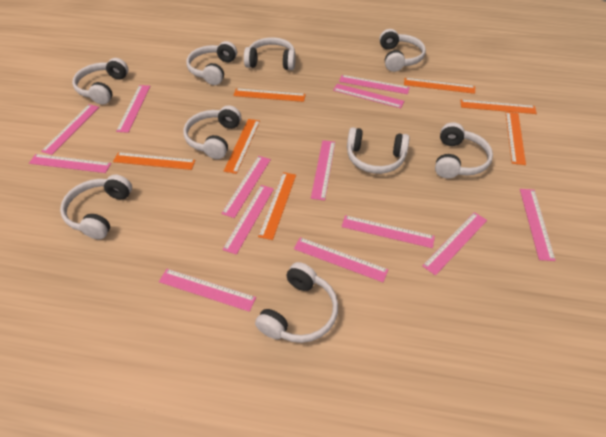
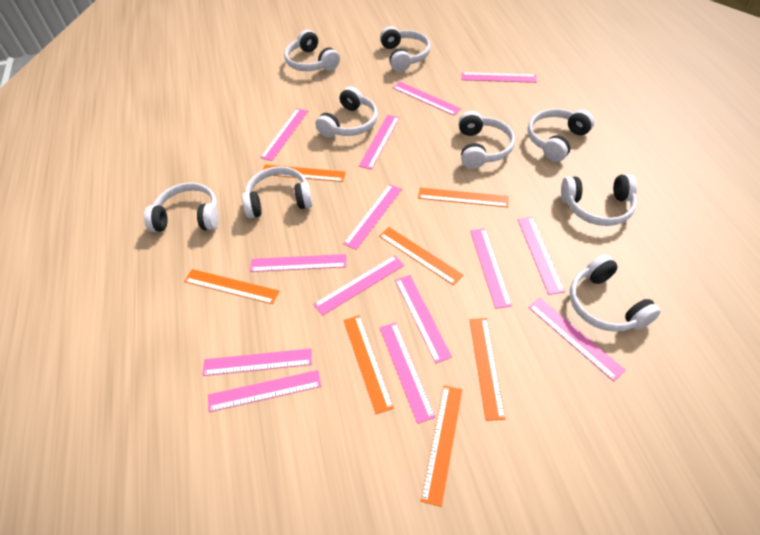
pink ruler: 13 -> 14

